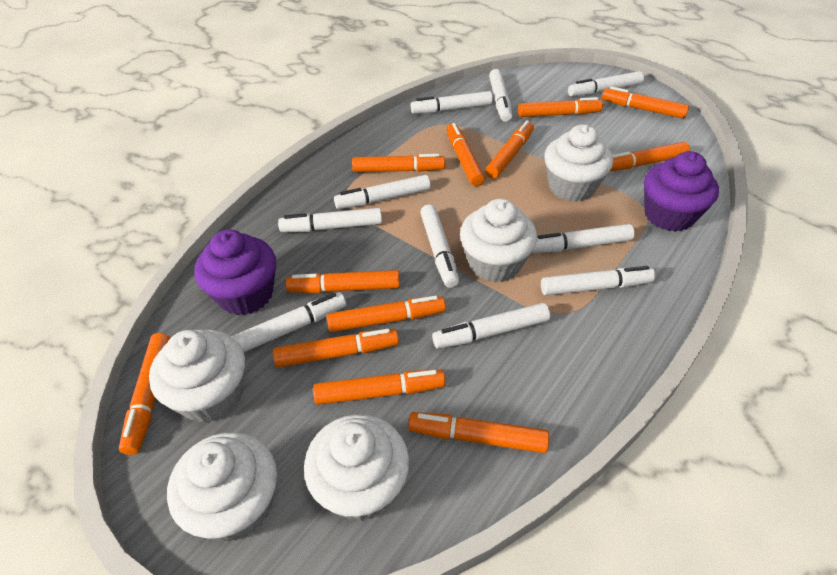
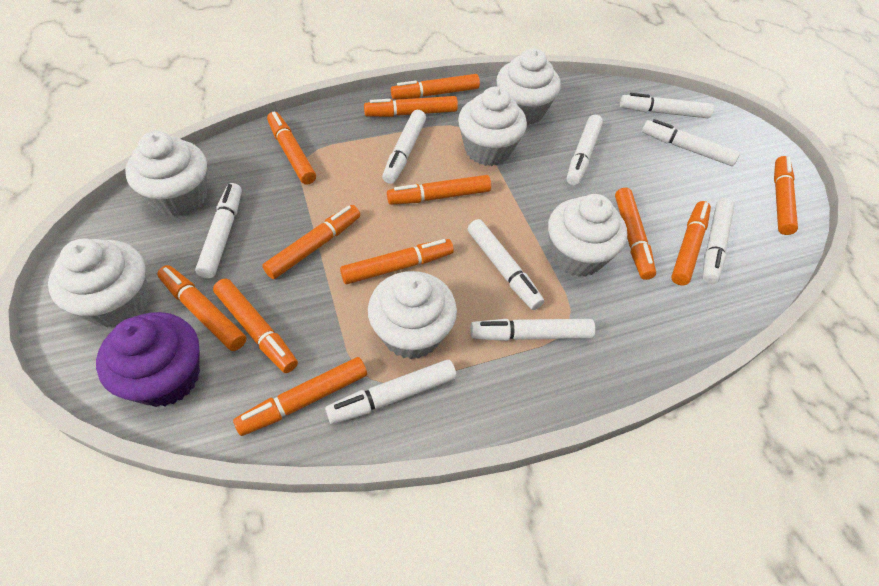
purple cupcake: 2 -> 1
white cupcake: 5 -> 6
white marker: 10 -> 9

